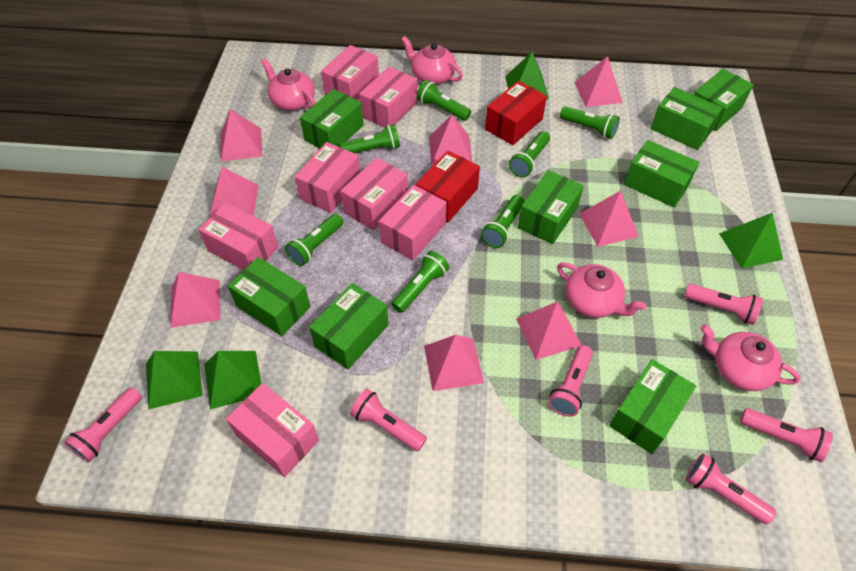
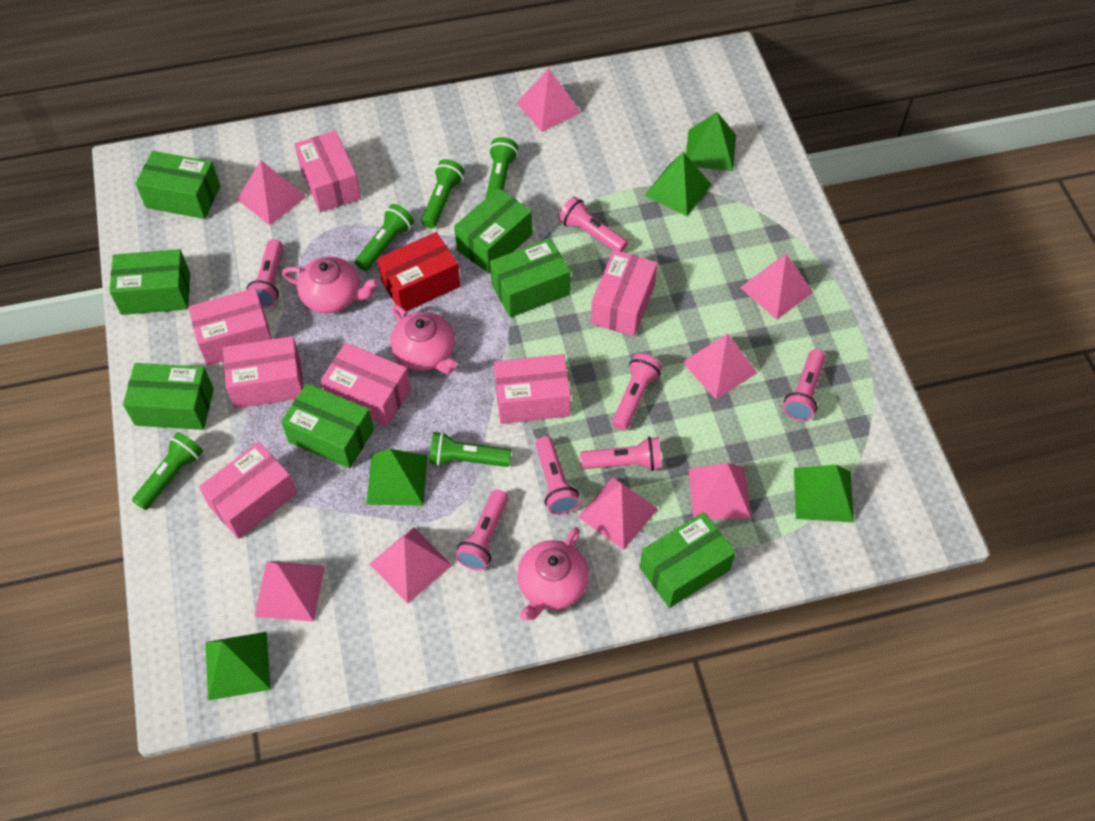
green box: 8 -> 7
green flashlight: 7 -> 5
green pyramid: 4 -> 5
pink flashlight: 6 -> 7
pink teapot: 4 -> 3
red box: 2 -> 1

